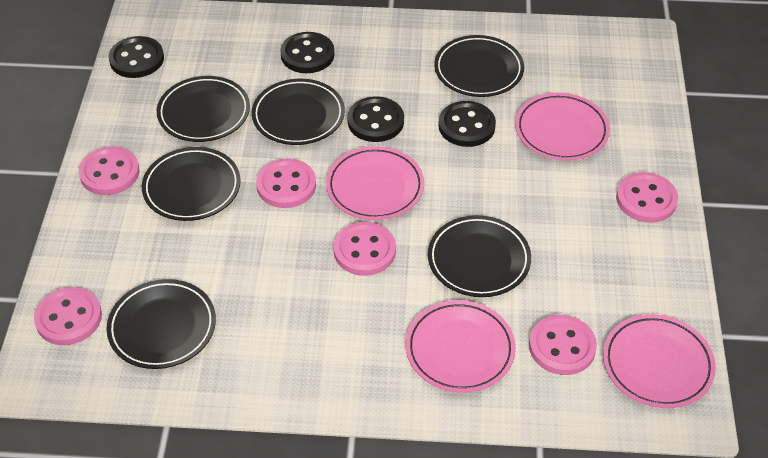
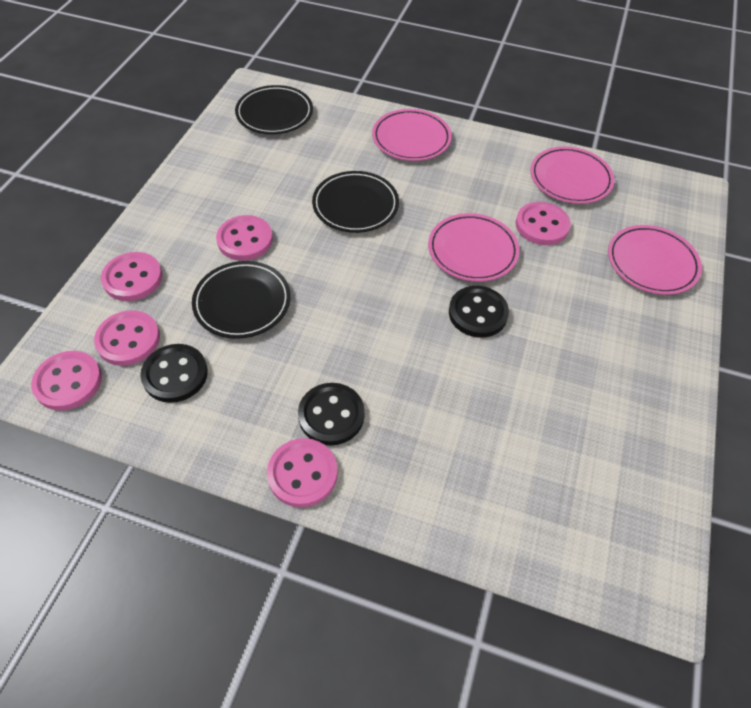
black button: 4 -> 3
black plate: 6 -> 3

